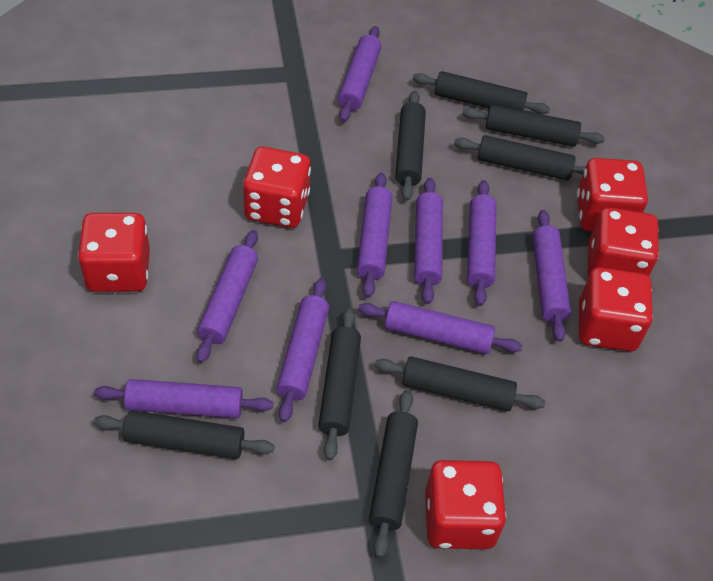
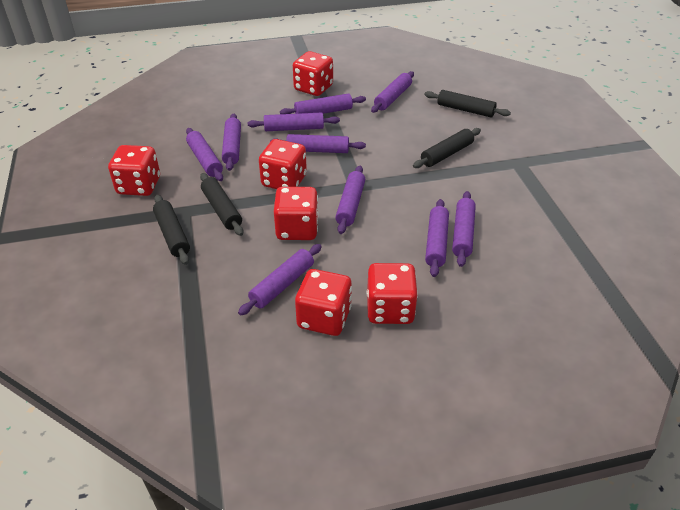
black rolling pin: 8 -> 4
purple rolling pin: 9 -> 10

